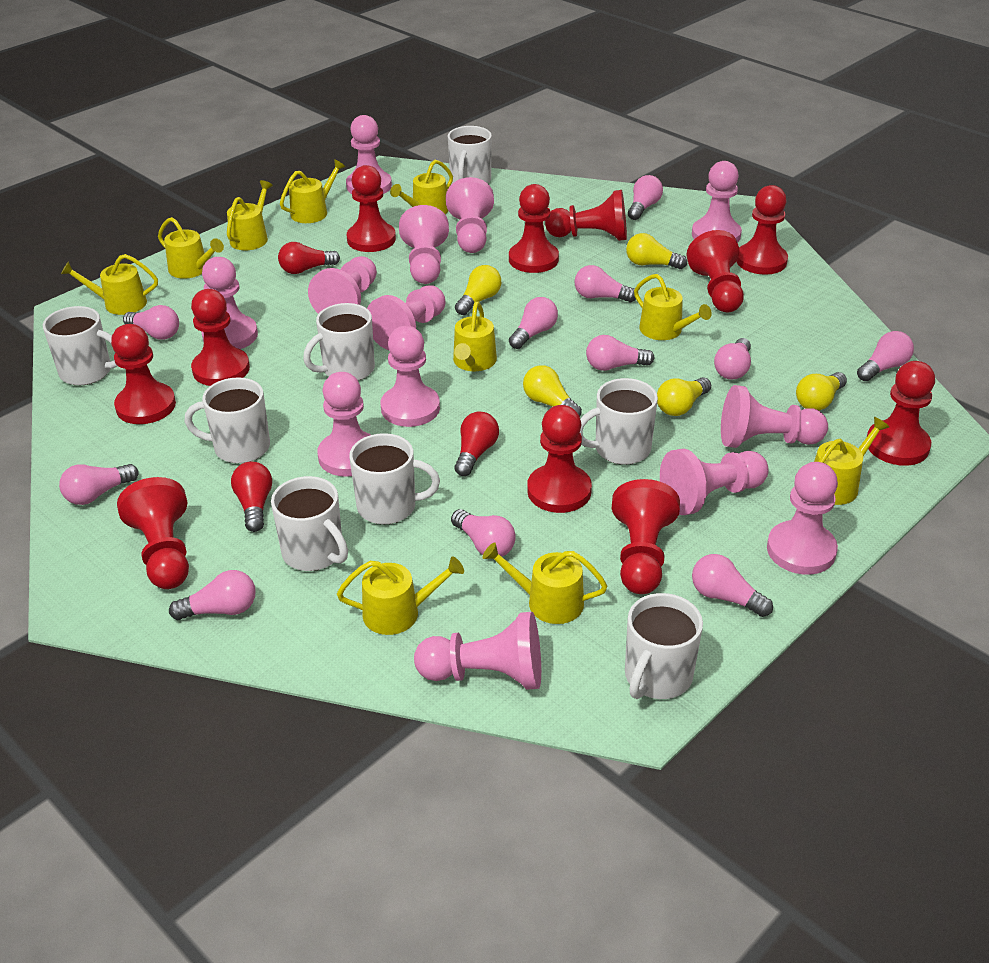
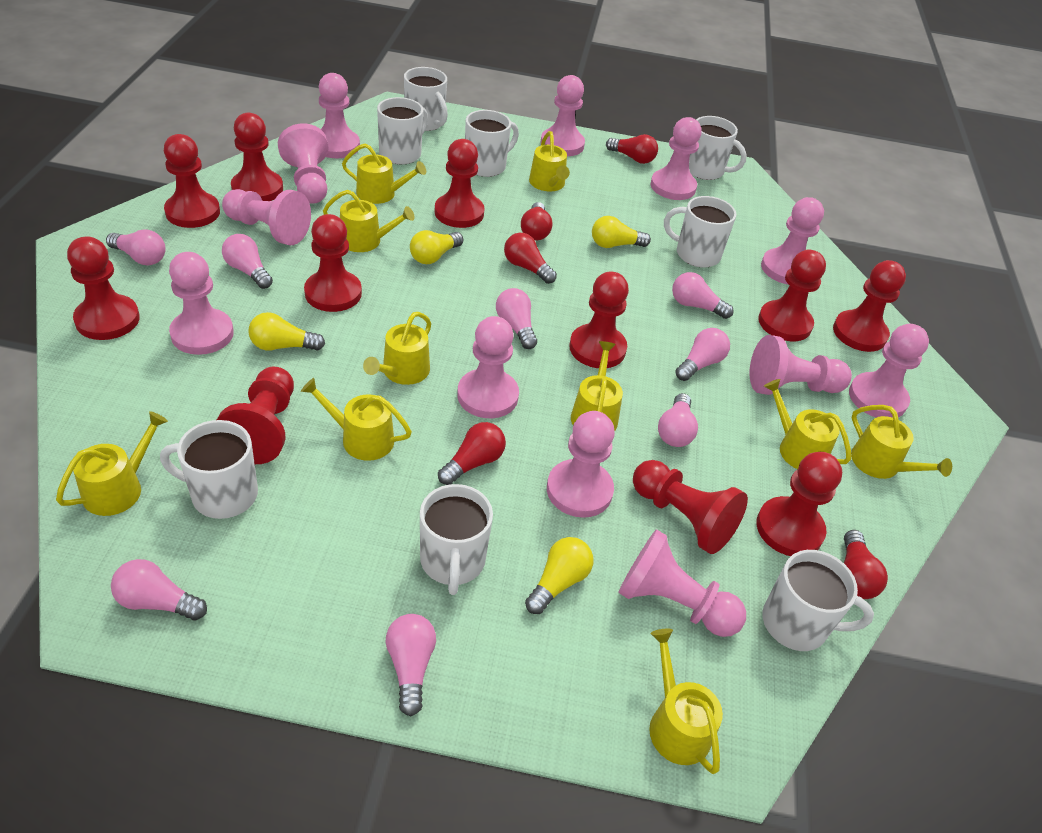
pink light bulb: 11 -> 8
pink pawn: 13 -> 12
red light bulb: 3 -> 5
yellow light bulb: 5 -> 4

